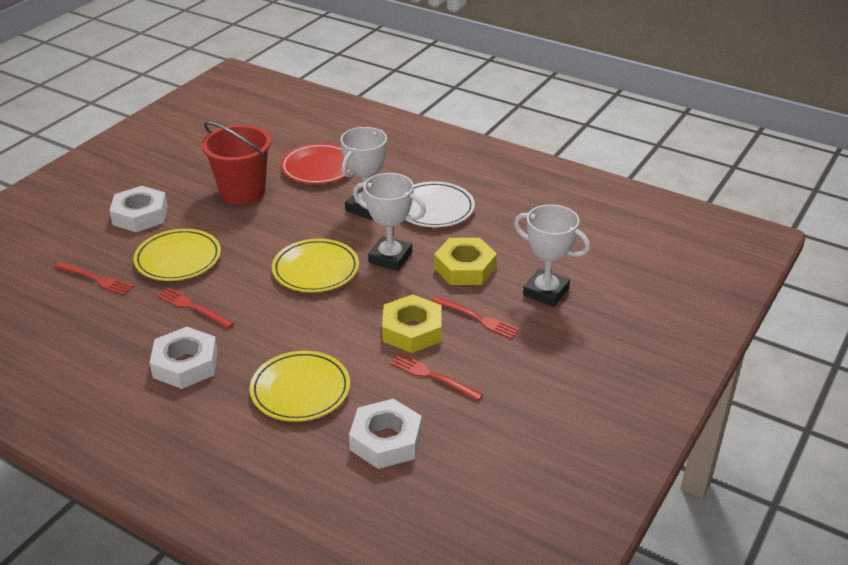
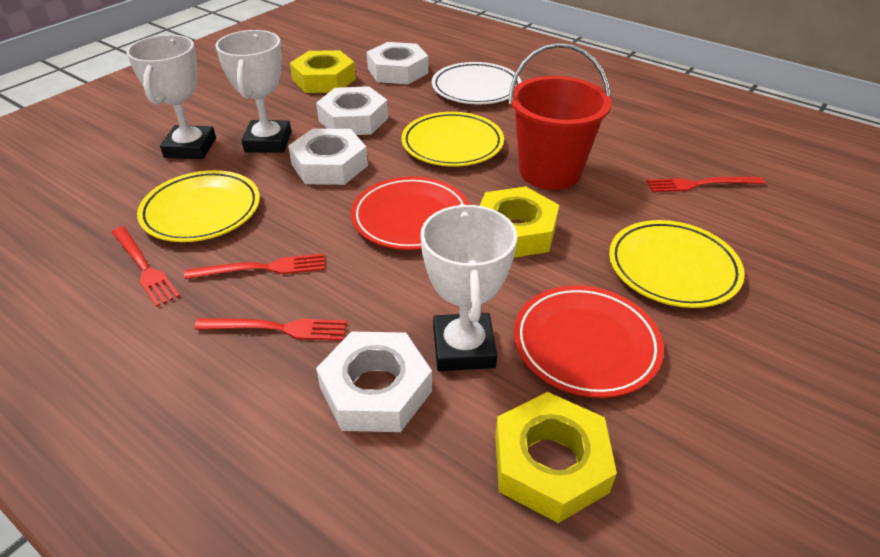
red plate: 1 -> 2
white nut: 3 -> 4
yellow nut: 2 -> 3

